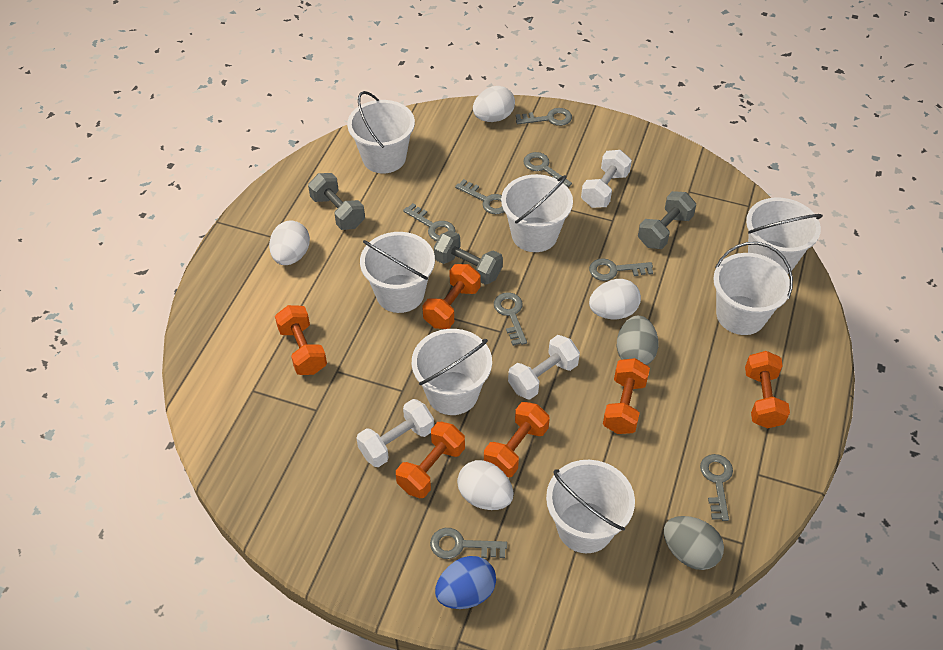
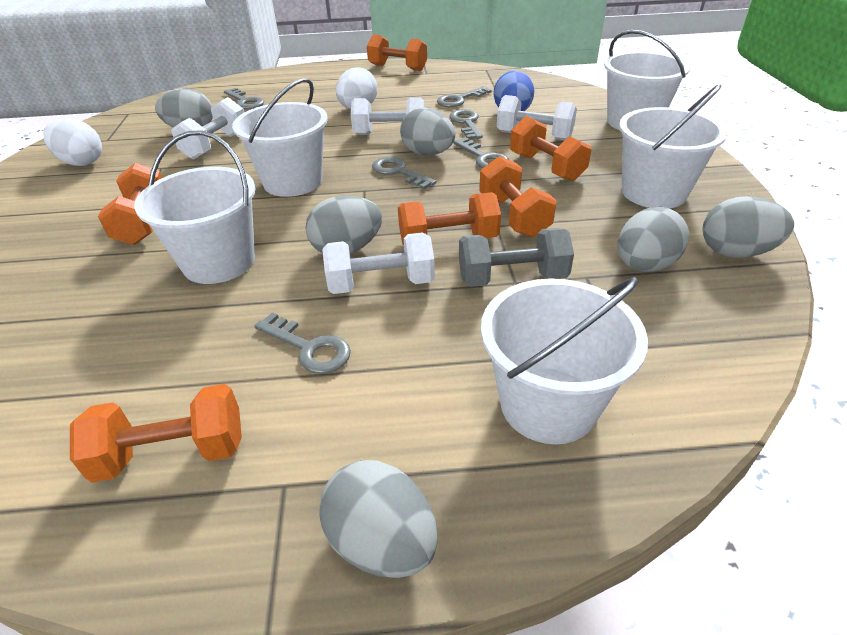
grey dumbbell: 3 -> 1
grey egg: 2 -> 6
grey key: 8 -> 6
white bucket: 7 -> 5
white dumbbell: 3 -> 4
white egg: 4 -> 2

